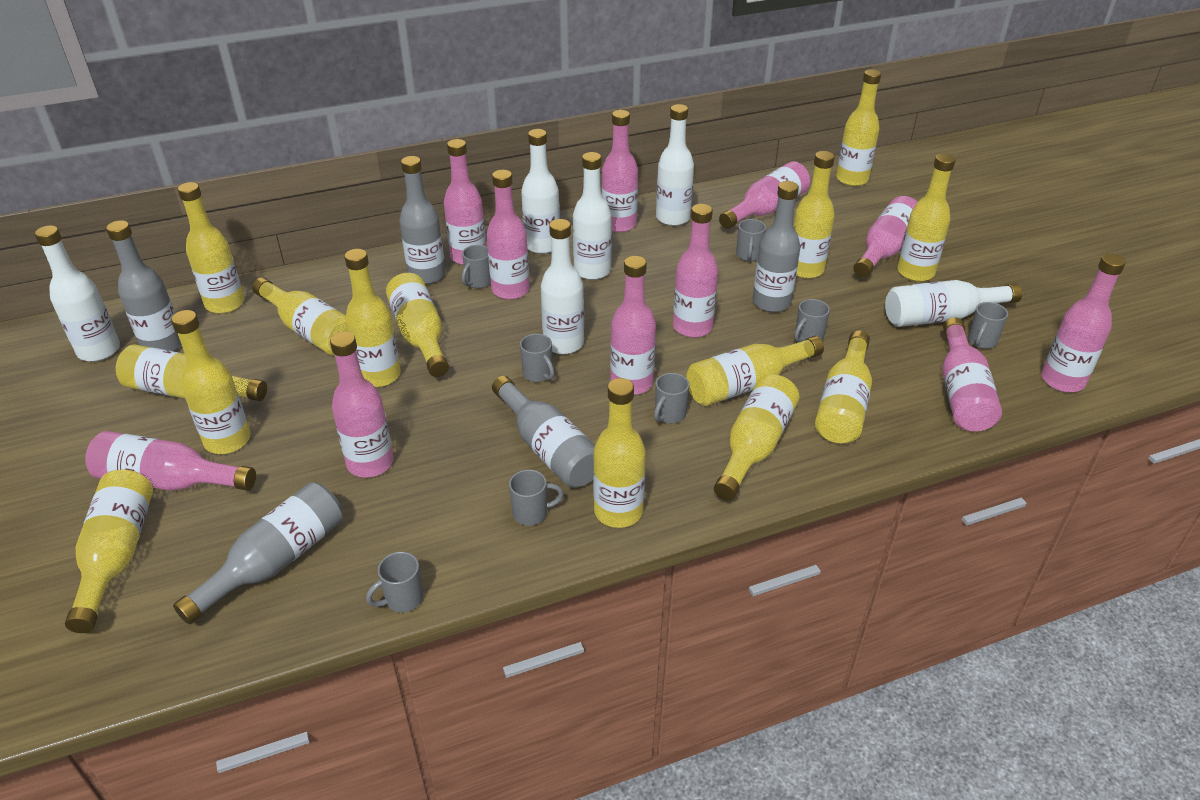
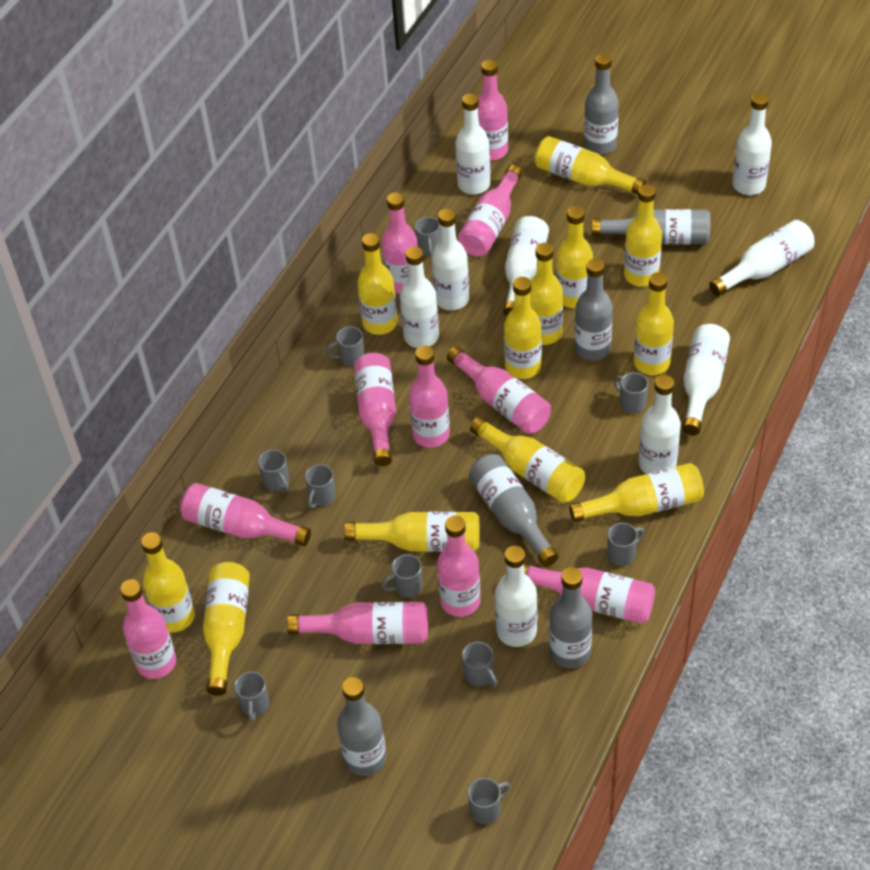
grey bottle: 5 -> 6
grey mug: 8 -> 10
white bottle: 6 -> 9
yellow bottle: 14 -> 12

